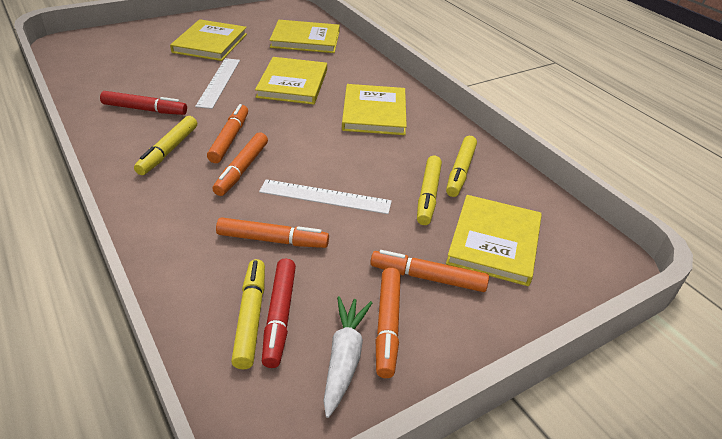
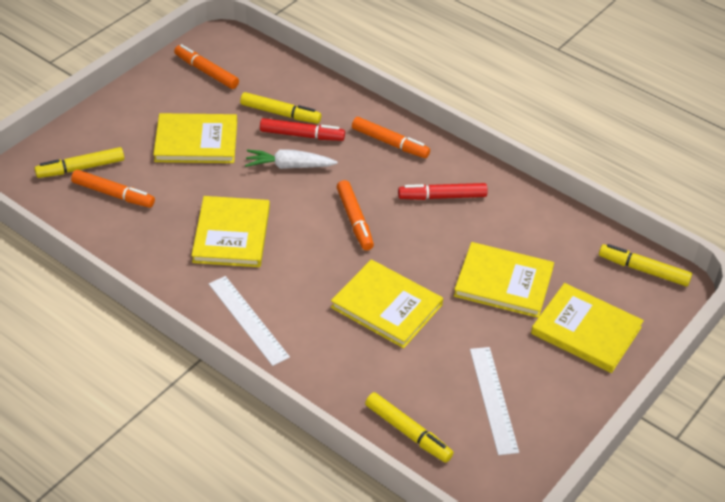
orange marker: 5 -> 4

